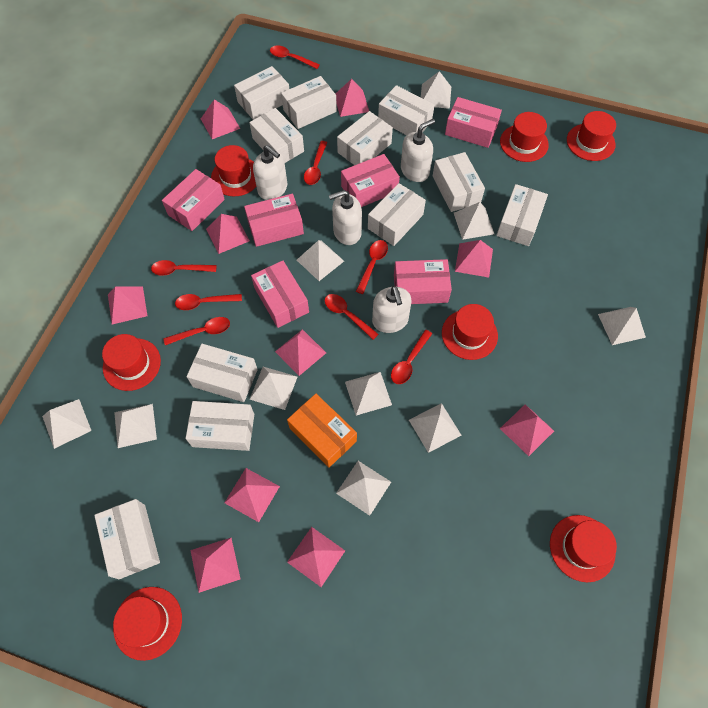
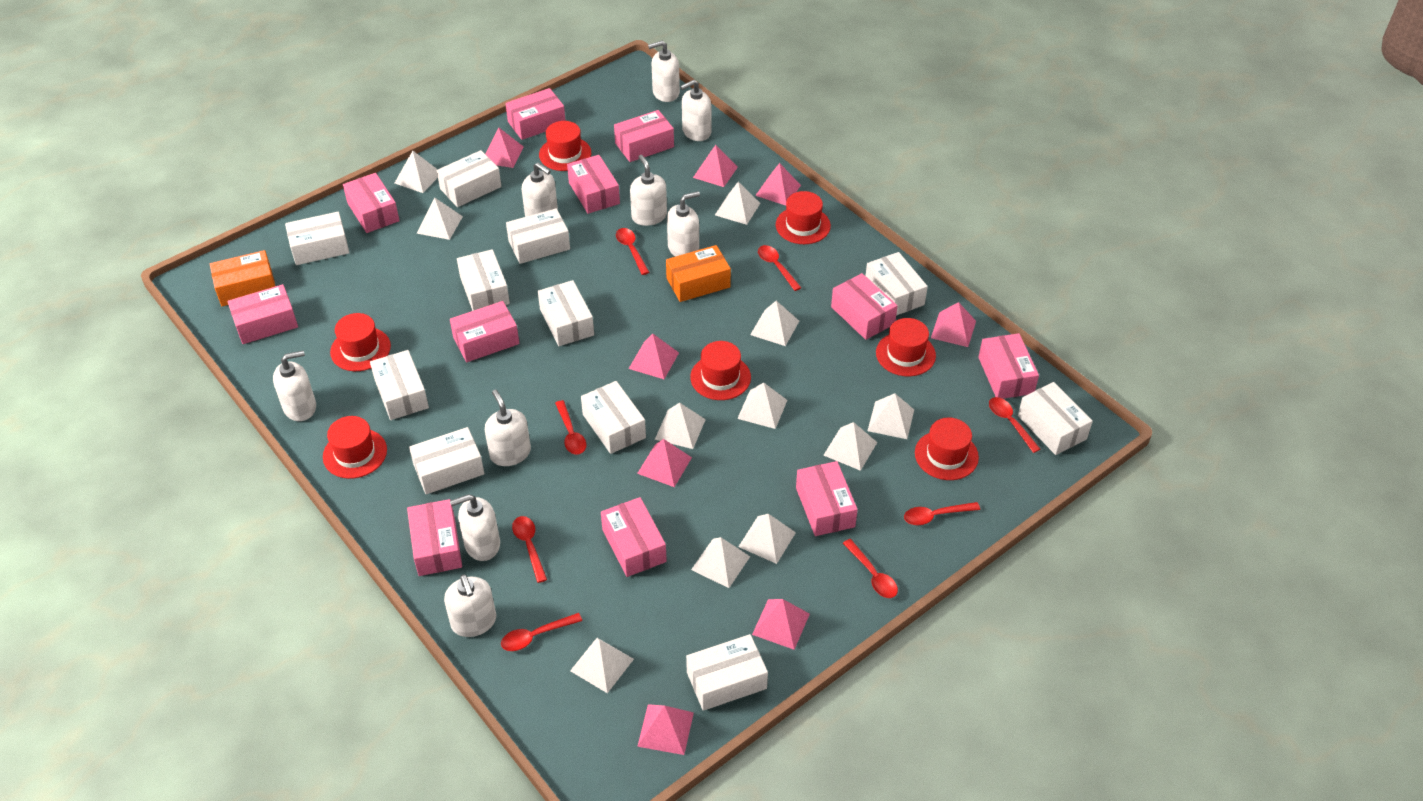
orange box: 1 -> 2
pink box: 6 -> 11
pink pyramid: 10 -> 8
white pyramid: 10 -> 11
white soap dispenser: 4 -> 9

